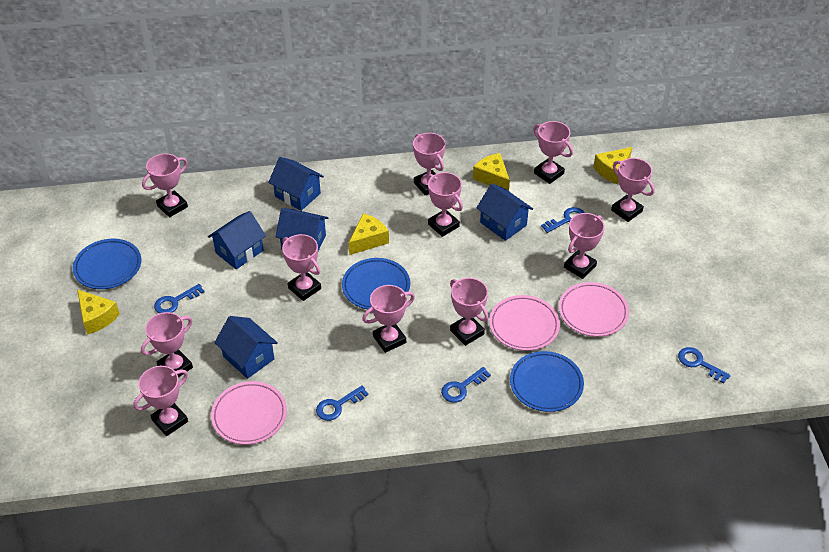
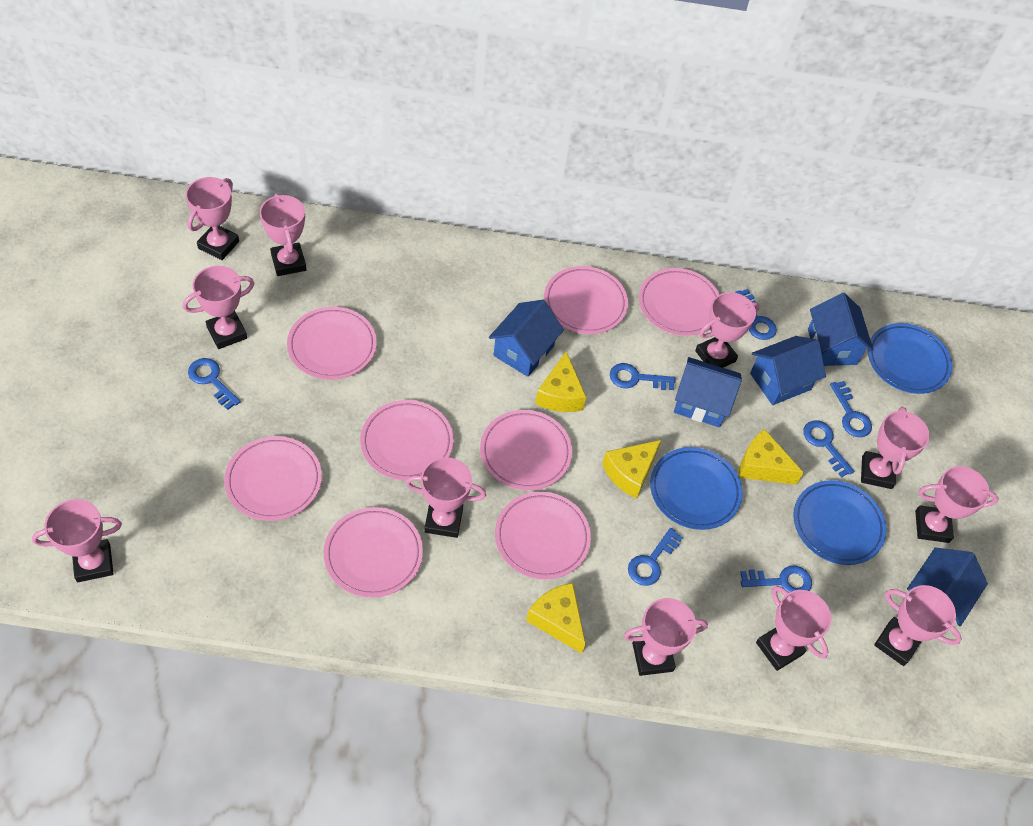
blue key: 5 -> 7
pink plate: 3 -> 8

